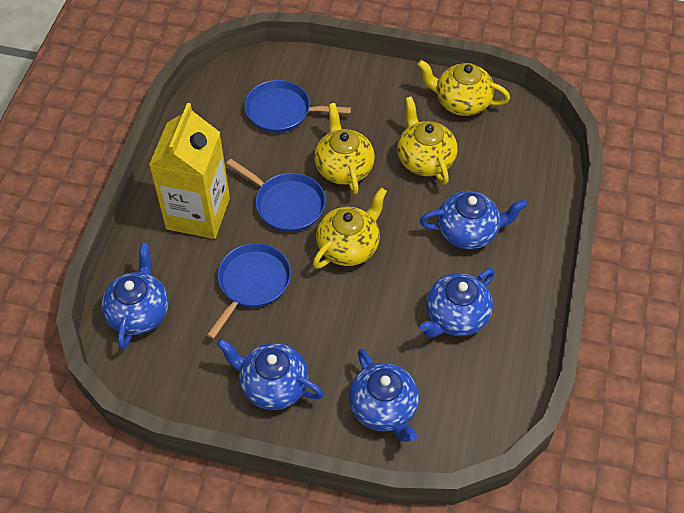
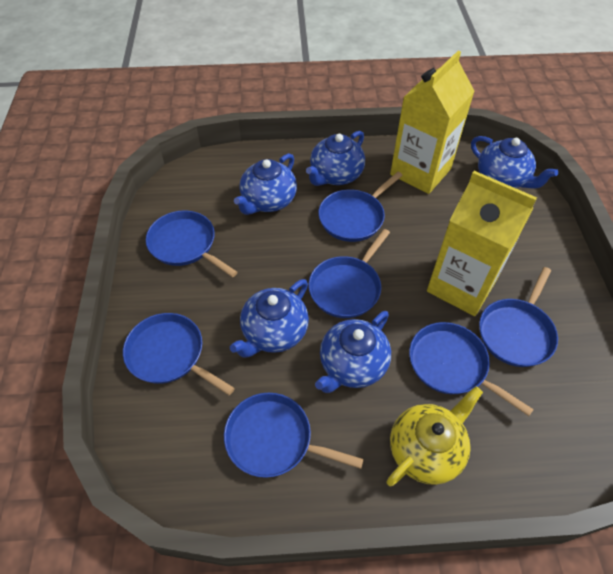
blue pan: 3 -> 7
yellow carton: 1 -> 2
yellow teapot: 4 -> 1

